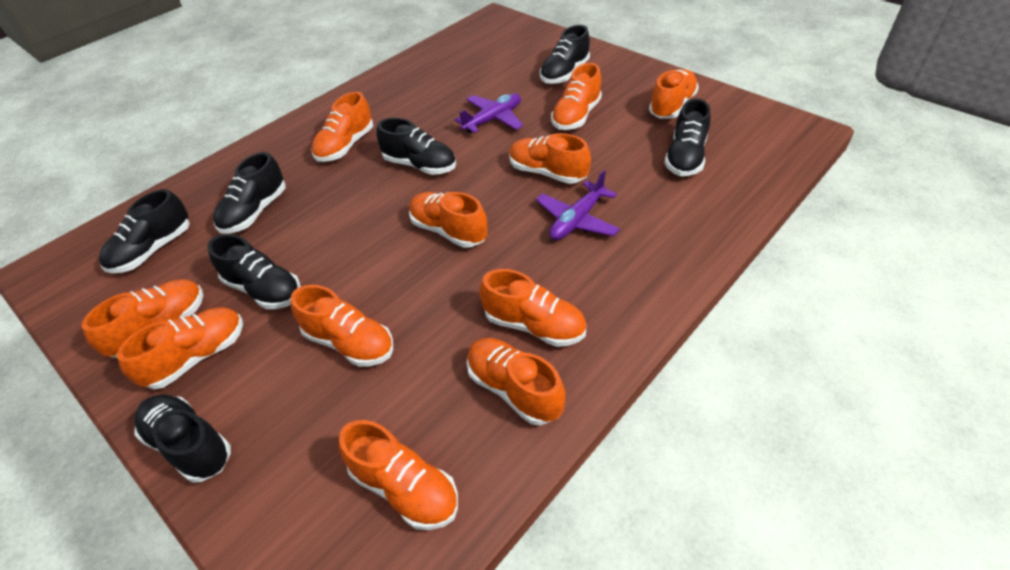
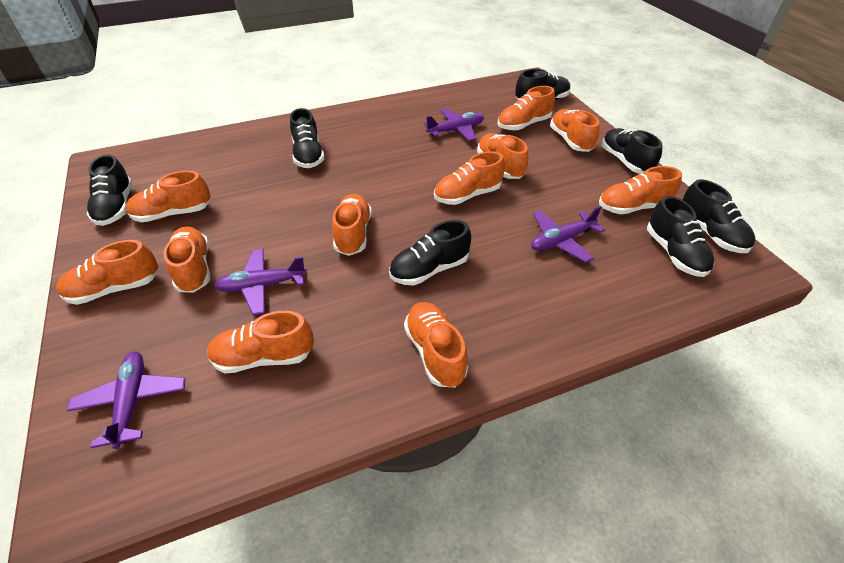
purple plane: 2 -> 4

